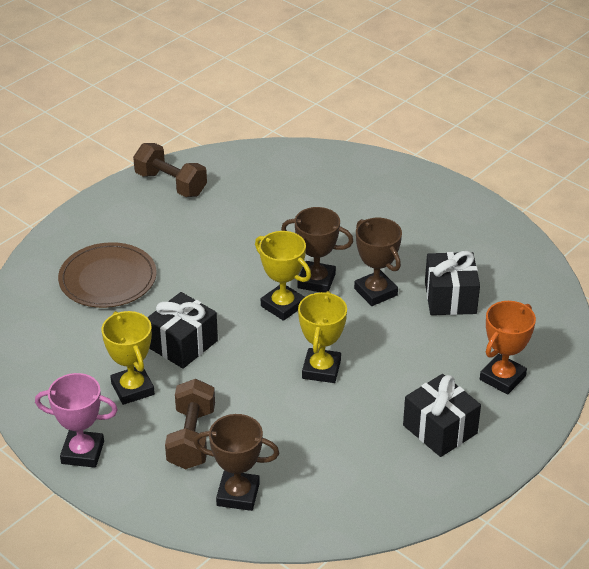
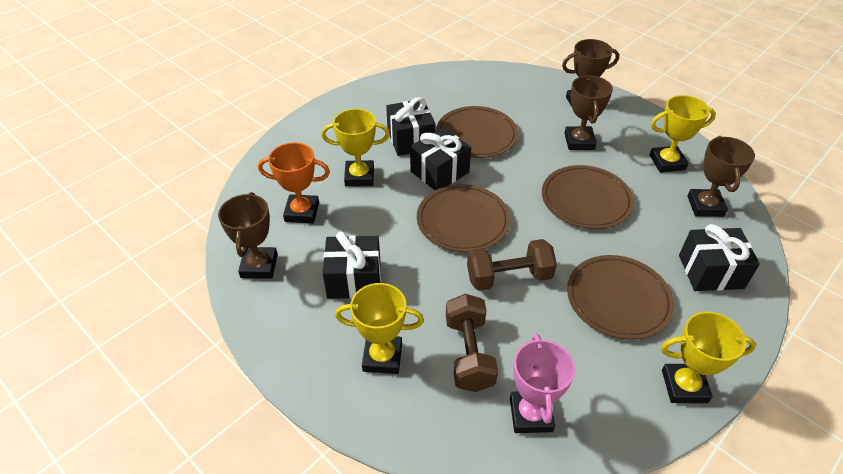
black gift: 3 -> 4
brown plate: 1 -> 4
brown trophy: 3 -> 4
yellow trophy: 3 -> 4

